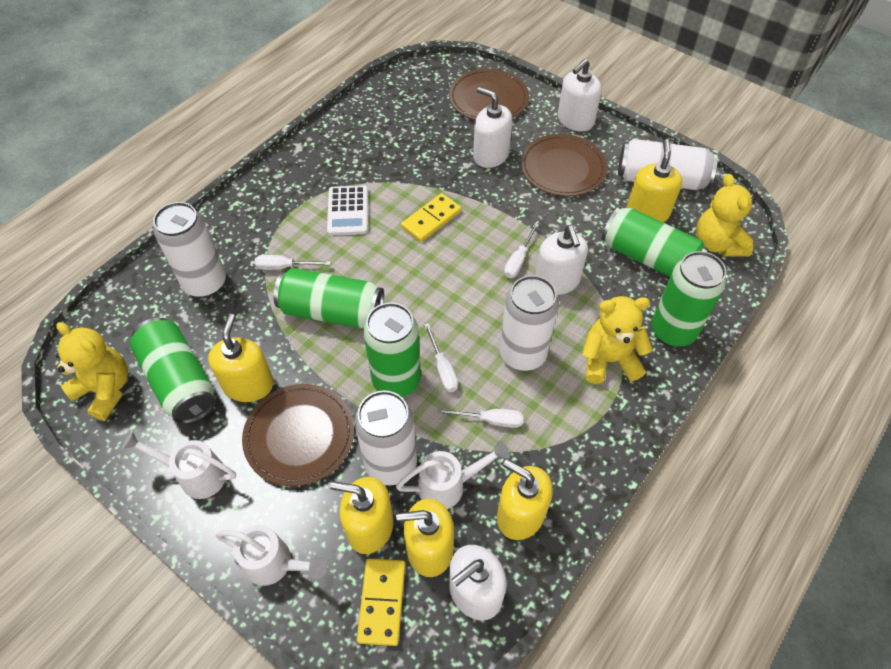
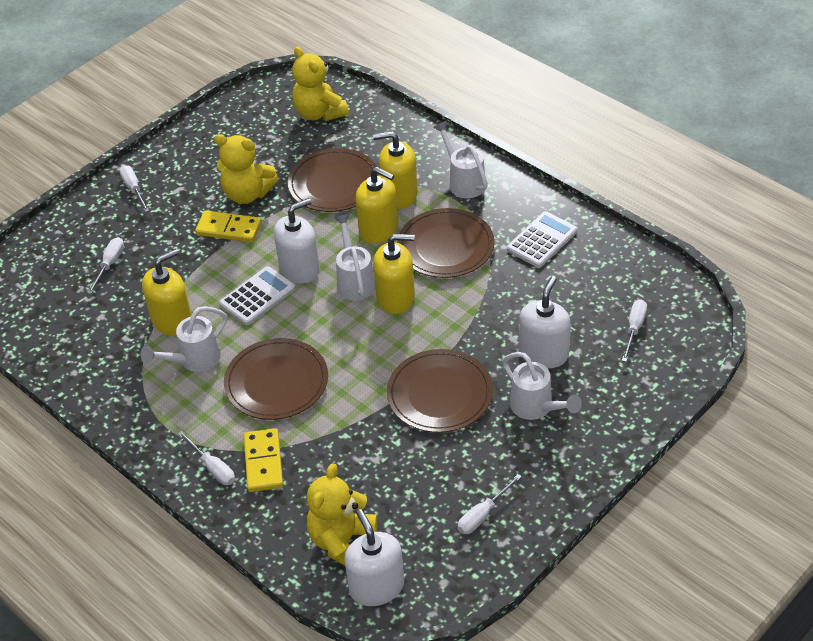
brown plate: 3 -> 4
green can: 5 -> 0
white calculator: 1 -> 2
white can: 4 -> 0
white screwdriver: 4 -> 5
white soap dispenser: 4 -> 3
white watering can: 3 -> 4
yellow soap dispenser: 5 -> 4

